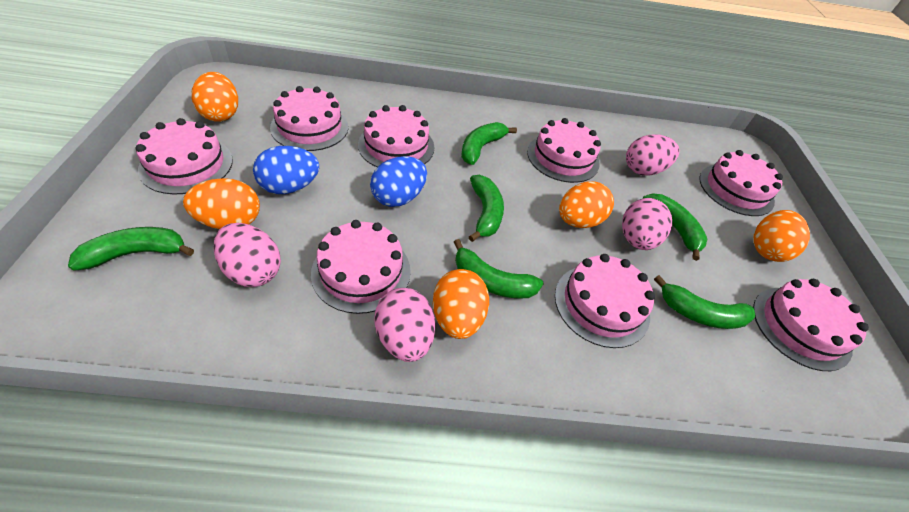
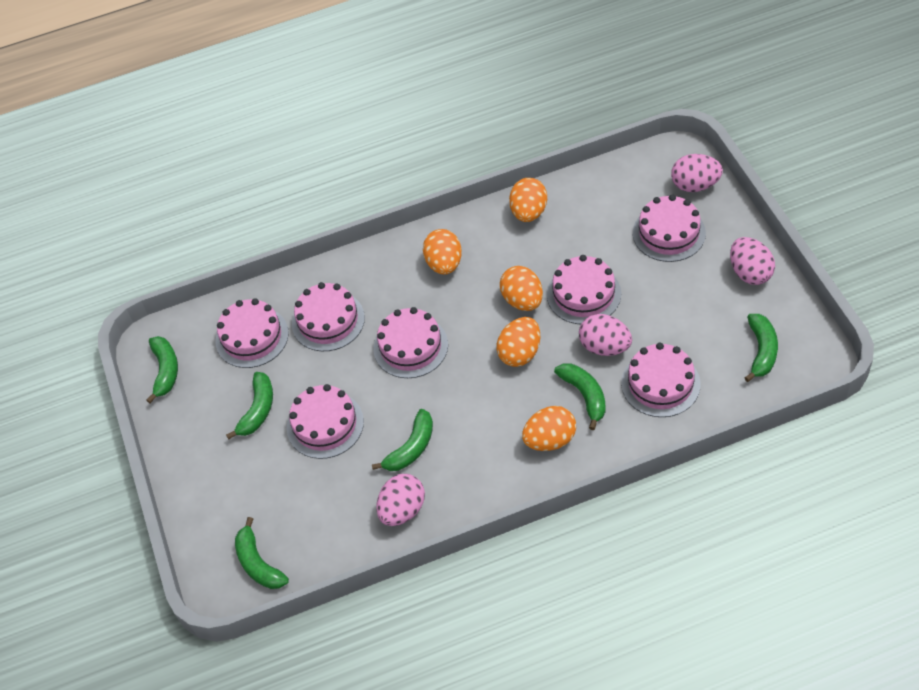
blue egg: 2 -> 0
pink cake: 8 -> 7

